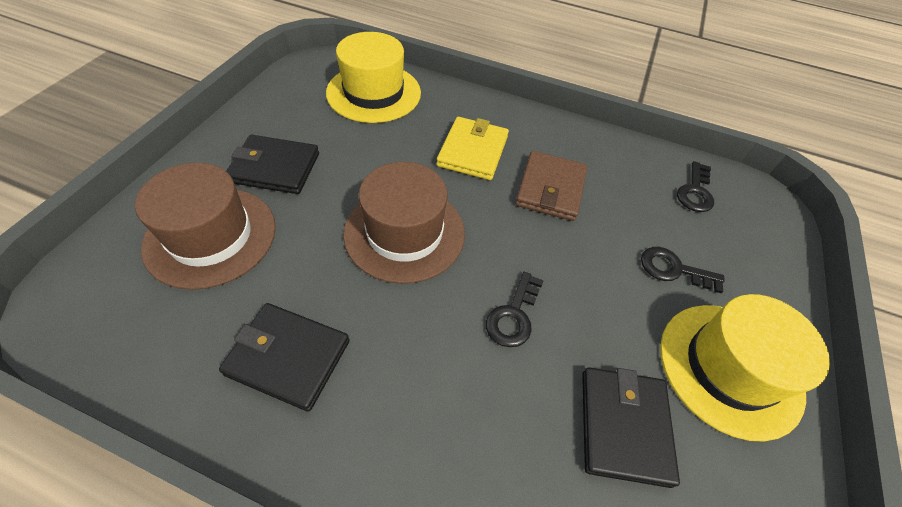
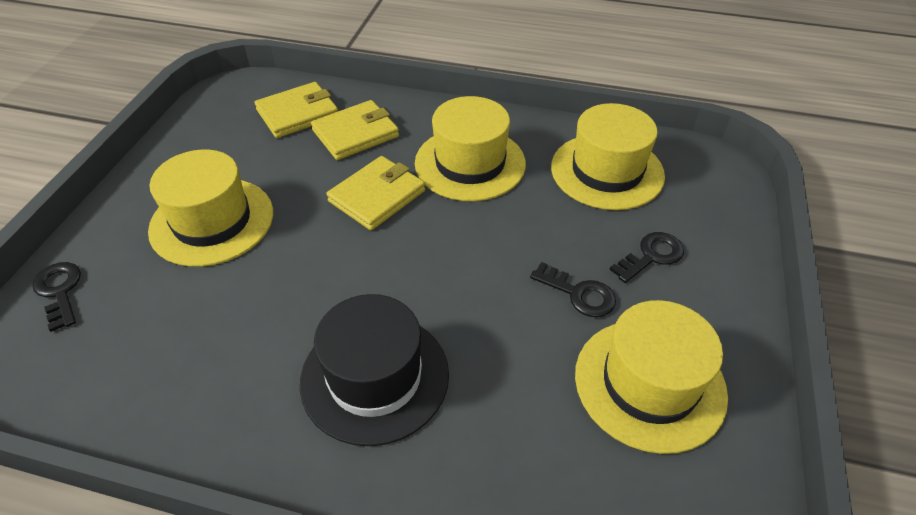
black hat: 0 -> 1
black wallet: 3 -> 0
brown hat: 2 -> 0
brown wallet: 1 -> 0
yellow hat: 2 -> 4
yellow wallet: 1 -> 3

